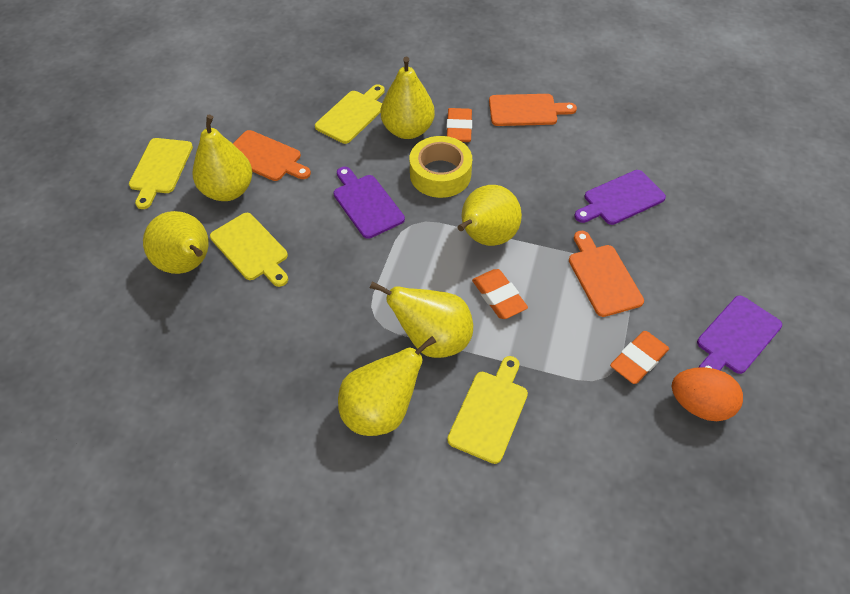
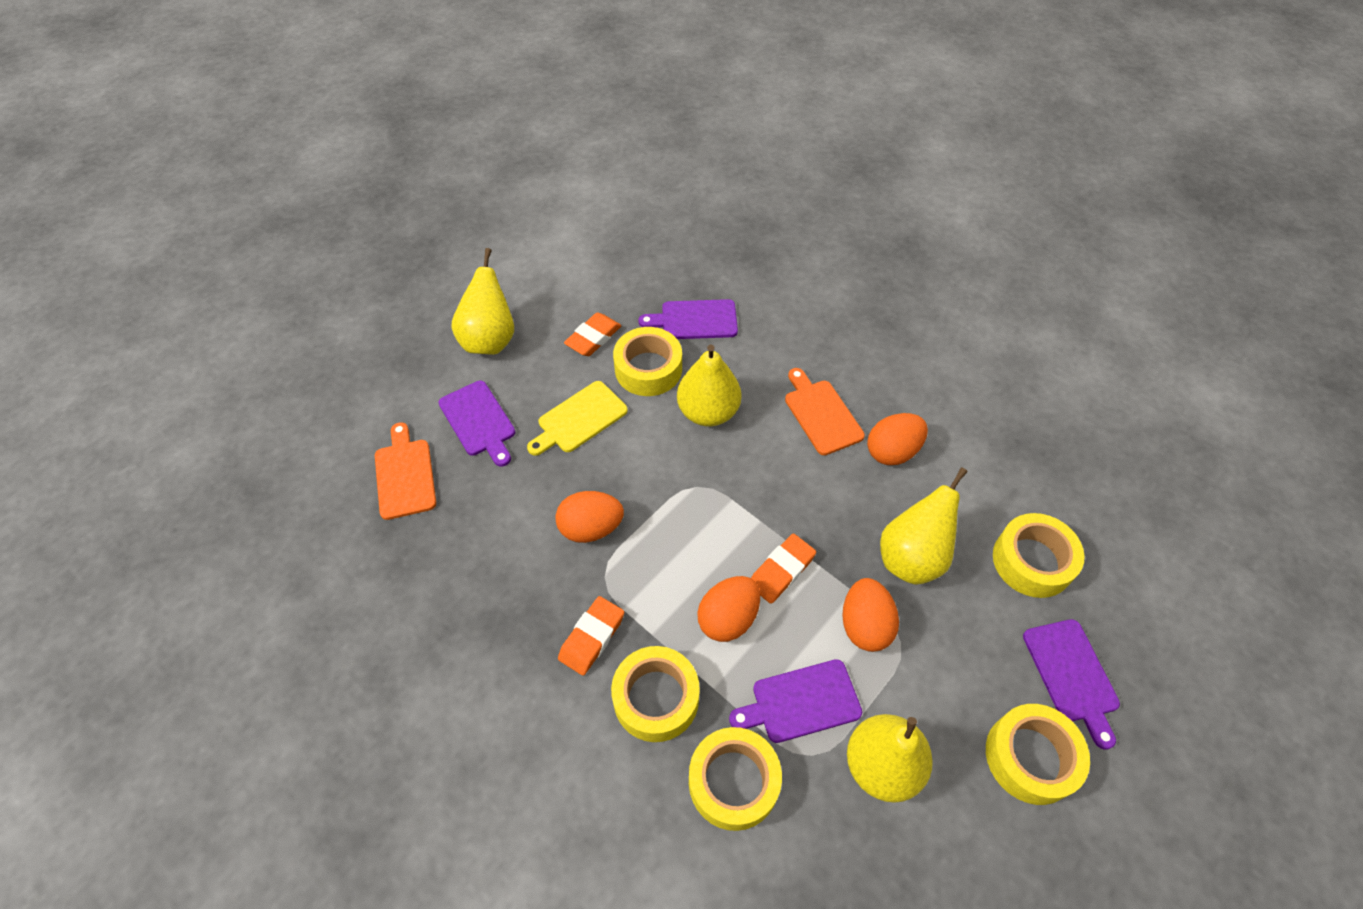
orange cutting board: 3 -> 2
orange egg: 1 -> 4
purple cutting board: 3 -> 4
yellow cutting board: 4 -> 1
yellow pear: 6 -> 4
yellow tape: 1 -> 5

